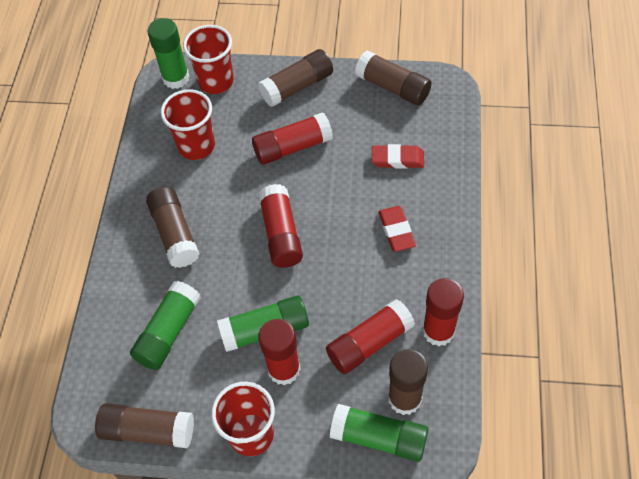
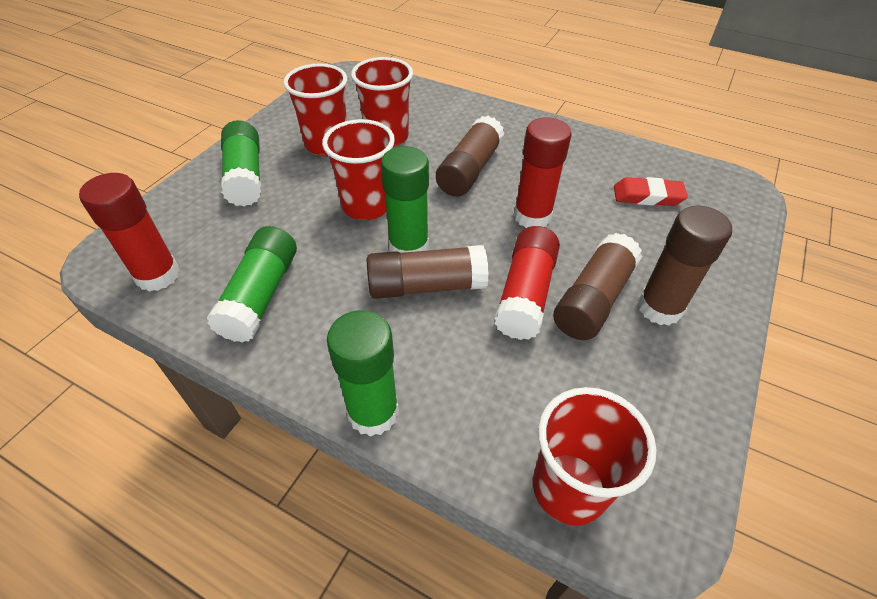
brown glue stick: 5 -> 4
red cup: 3 -> 4
red eraser: 2 -> 1
red glue stick: 5 -> 3

